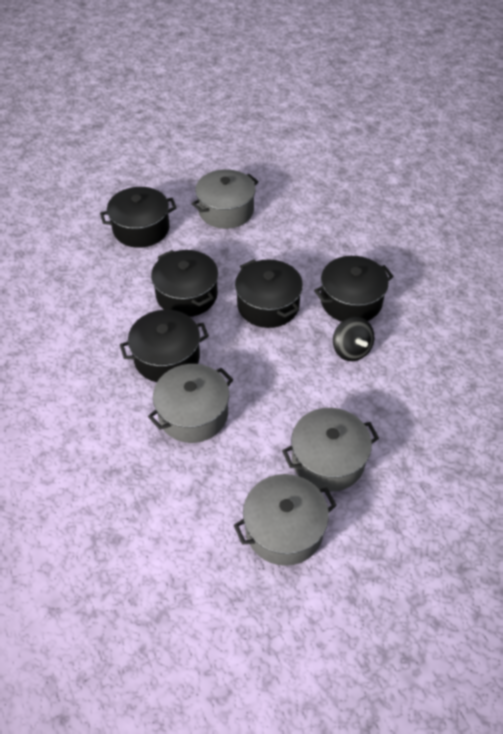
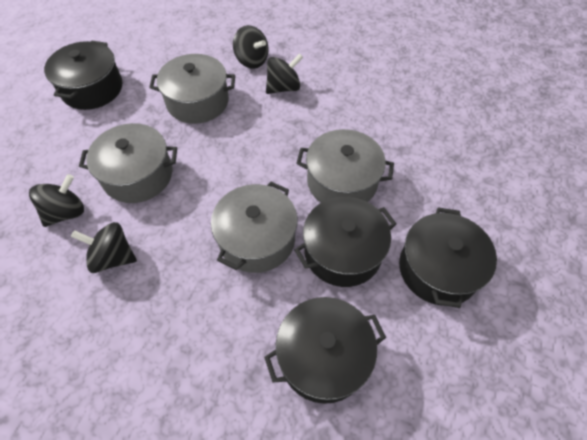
black pot: 5 -> 4
black spinning top: 1 -> 4

